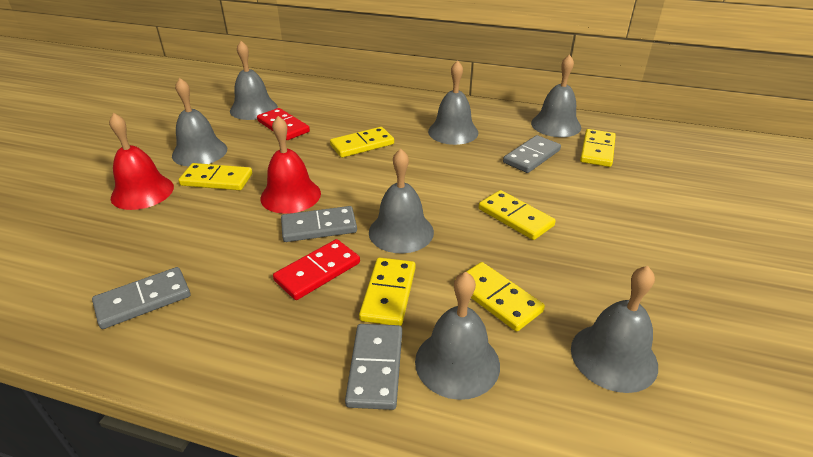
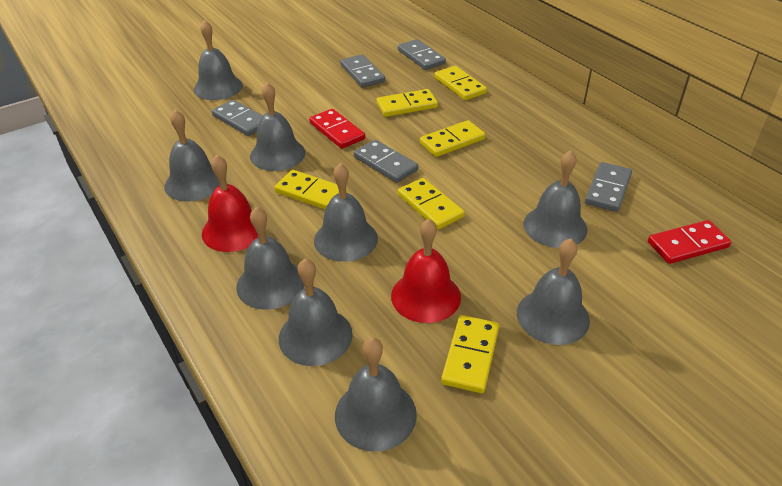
grey bell: 7 -> 9
grey domino: 4 -> 5

